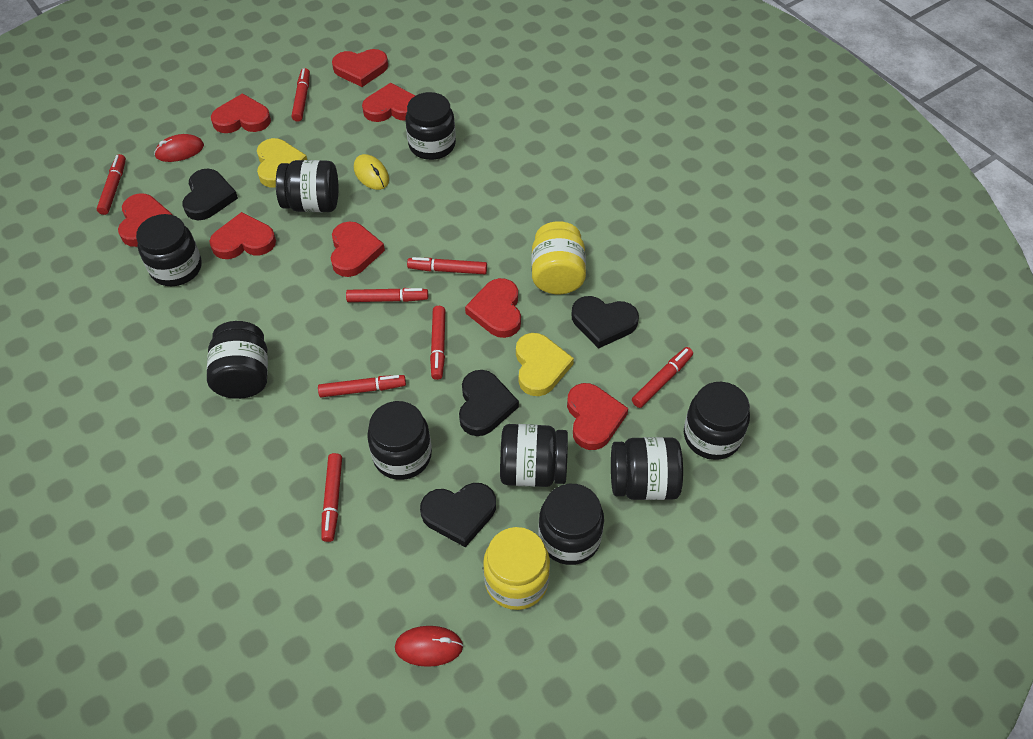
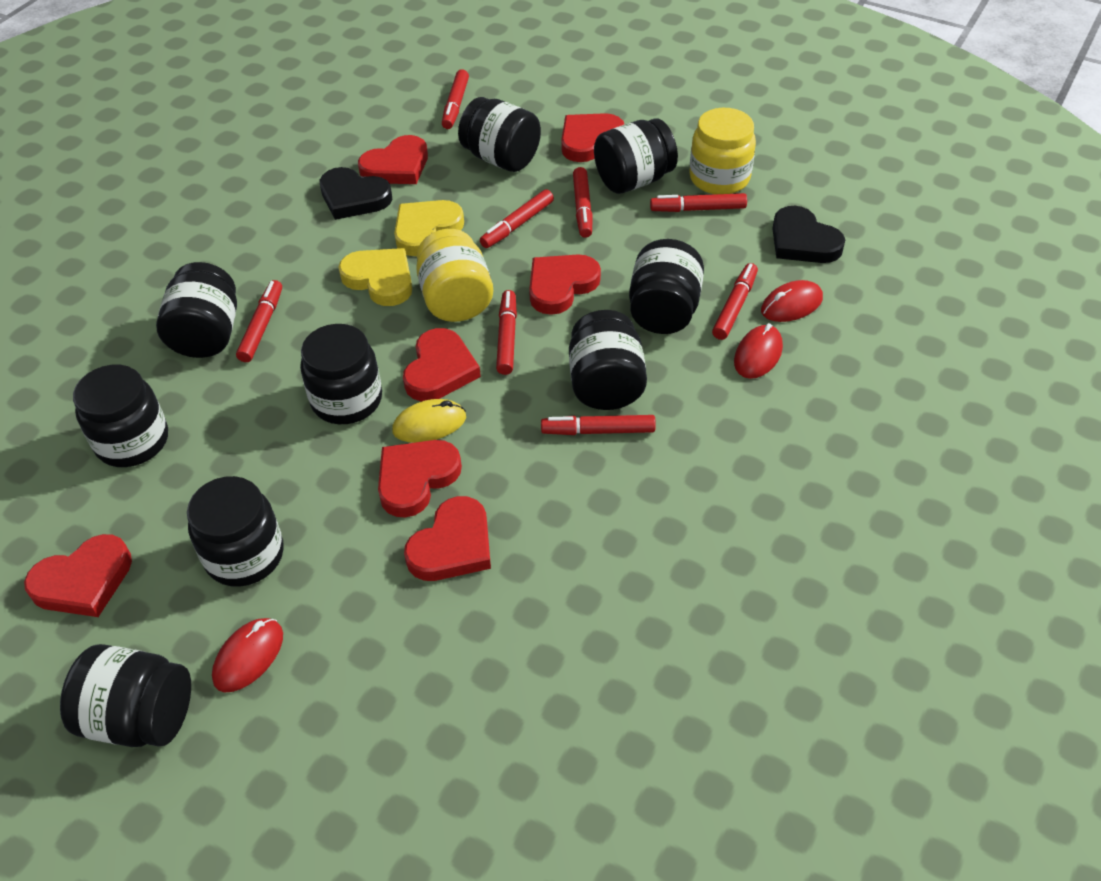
black heart: 4 -> 2
red heart: 8 -> 7
red mouse: 2 -> 3

